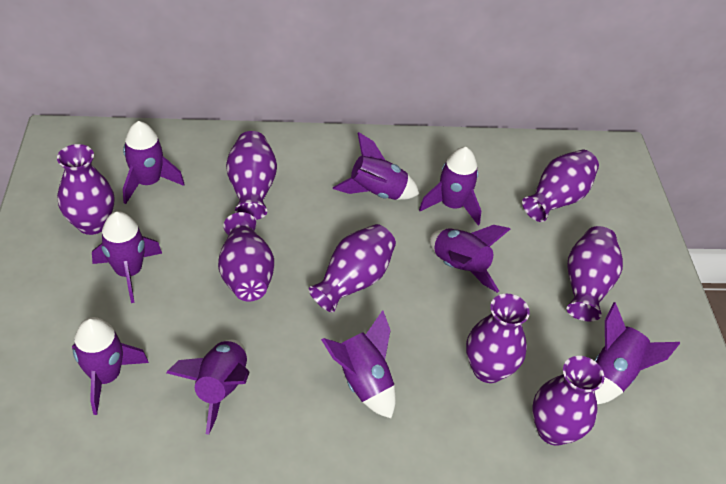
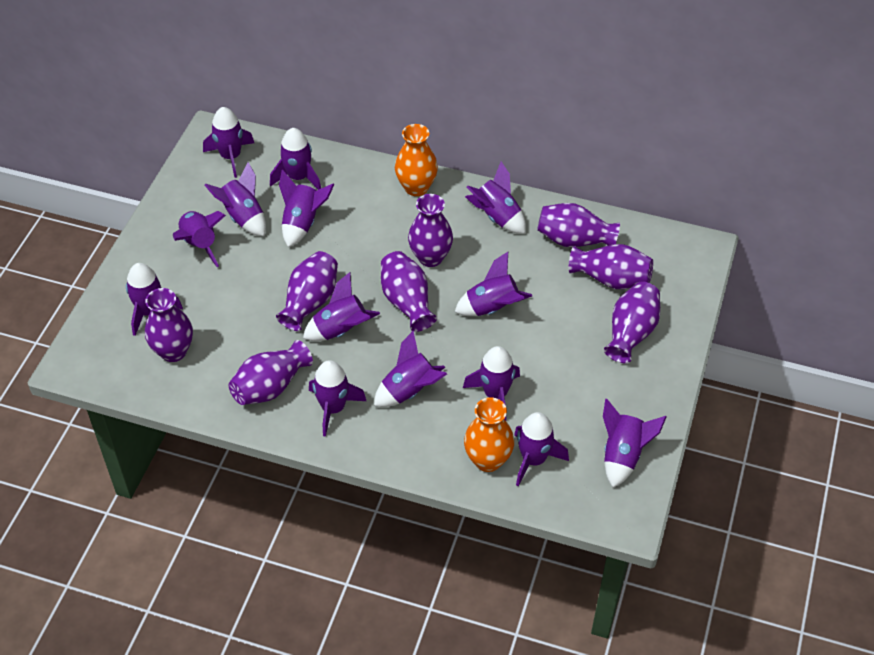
orange vase: 0 -> 2
purple rocket: 9 -> 14

